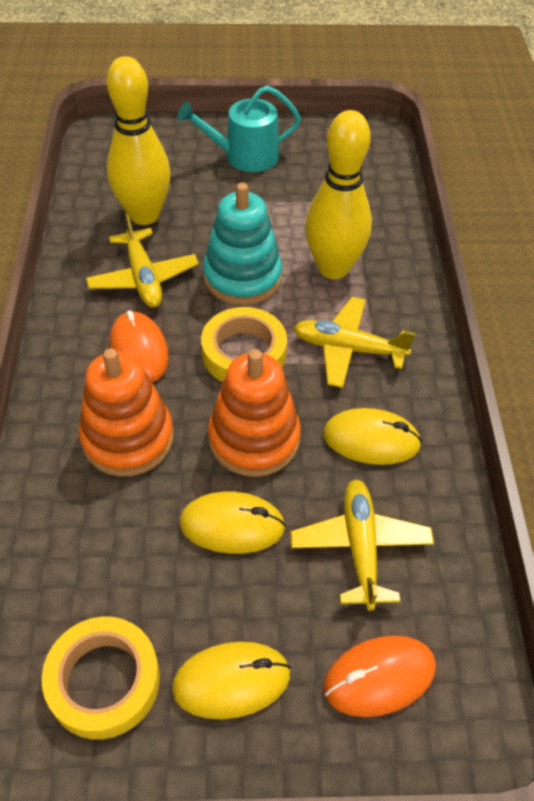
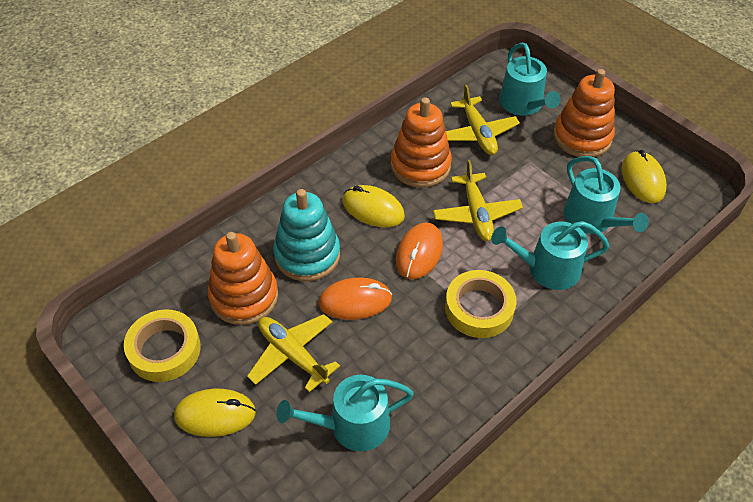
orange stacking toy: 2 -> 3
turquoise watering can: 1 -> 4
yellow bowling pin: 2 -> 0

